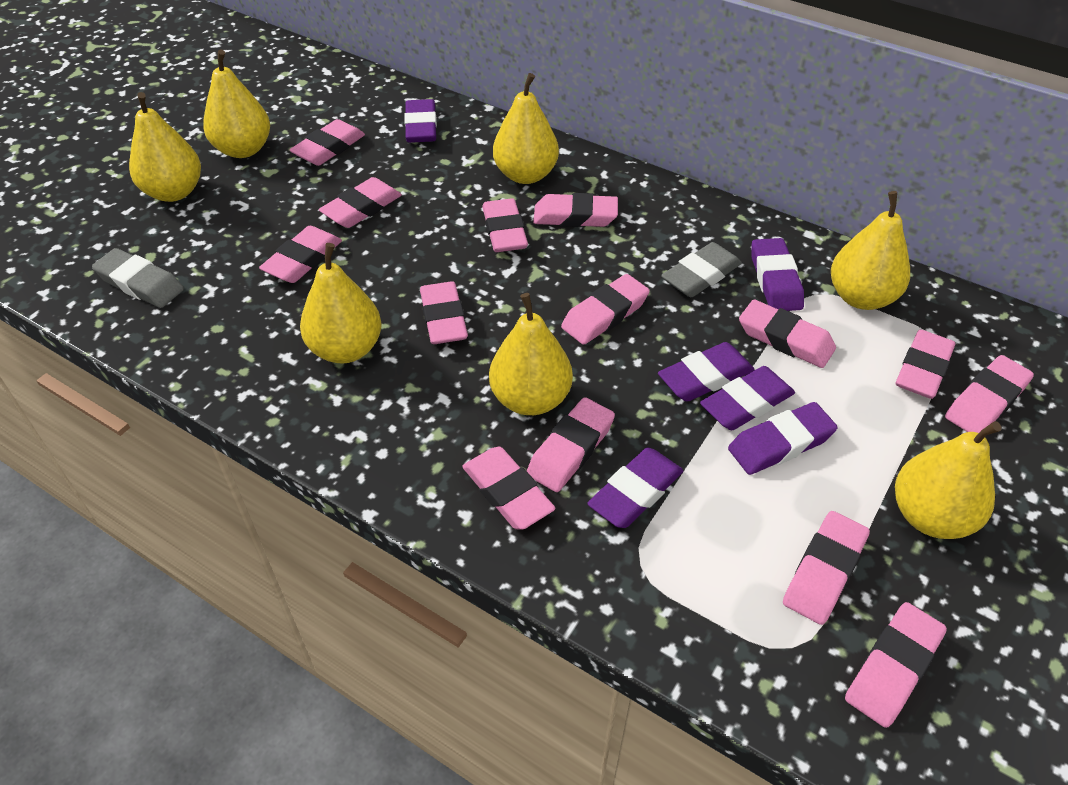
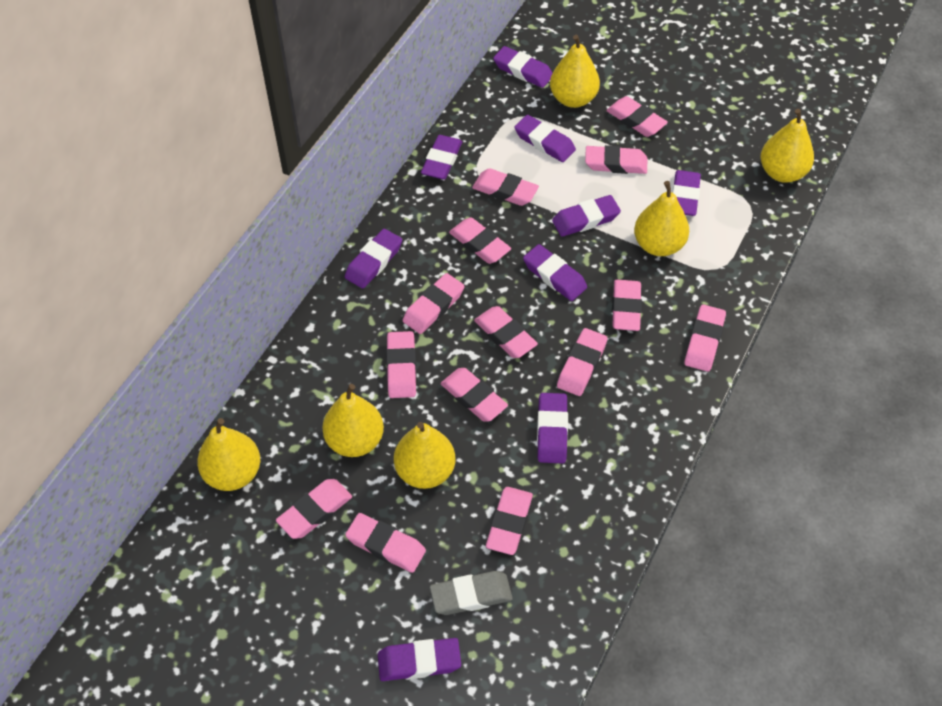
grey eraser: 2 -> 1
purple eraser: 6 -> 9
yellow pear: 7 -> 6

